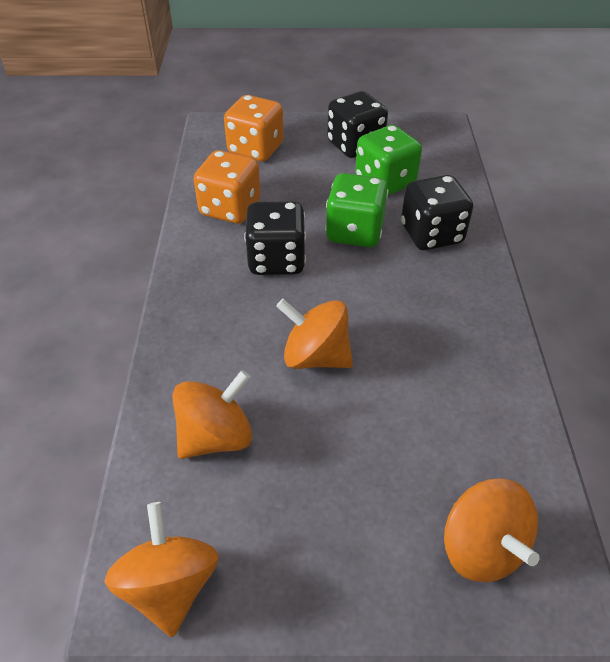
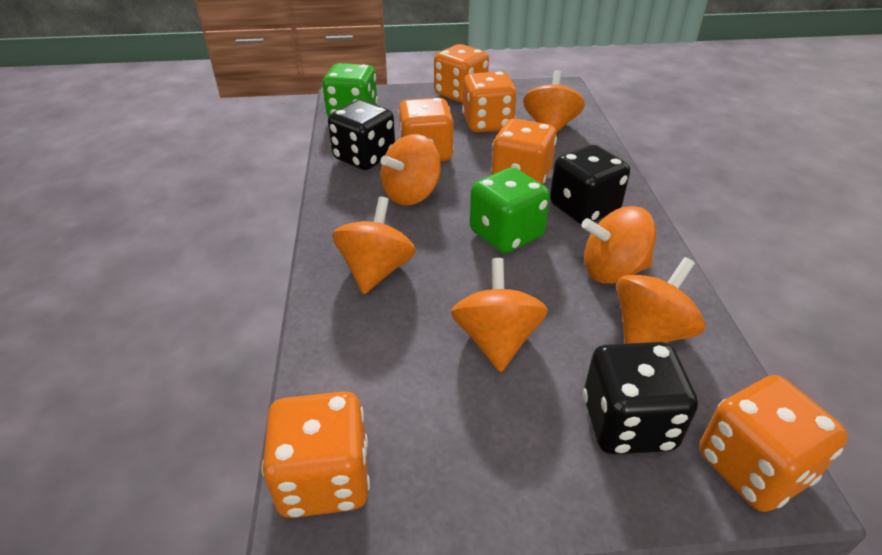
orange dice: 2 -> 6
orange spinning top: 4 -> 6

